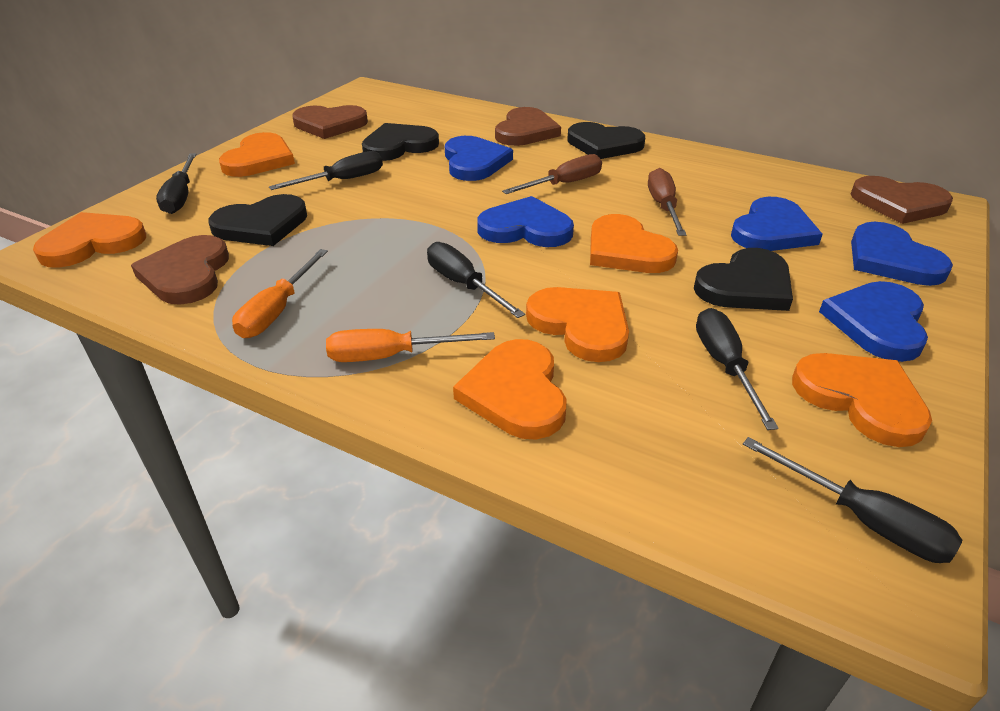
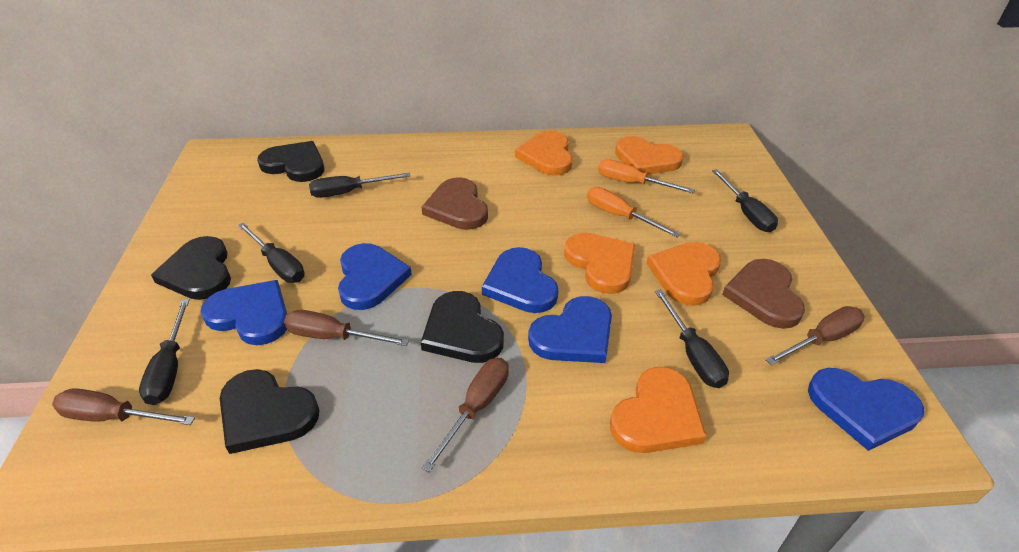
brown heart: 4 -> 2
brown screwdriver: 2 -> 4
orange heart: 6 -> 5

